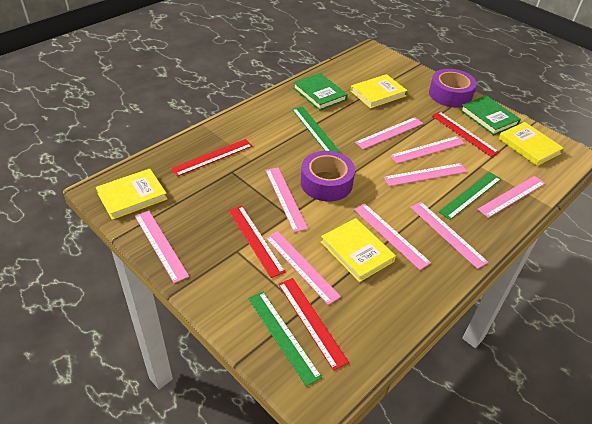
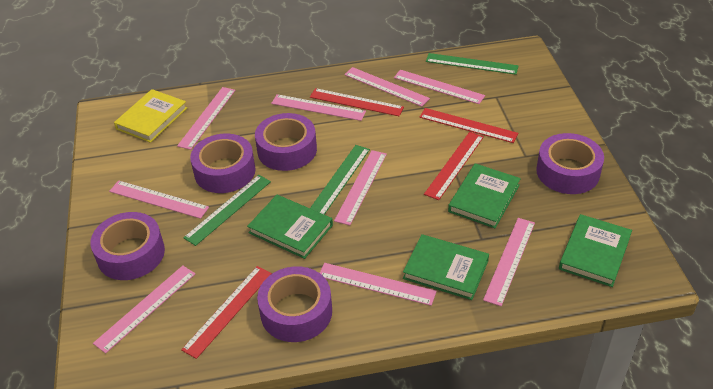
green book: 2 -> 4
purple tape: 2 -> 5
yellow book: 4 -> 1

